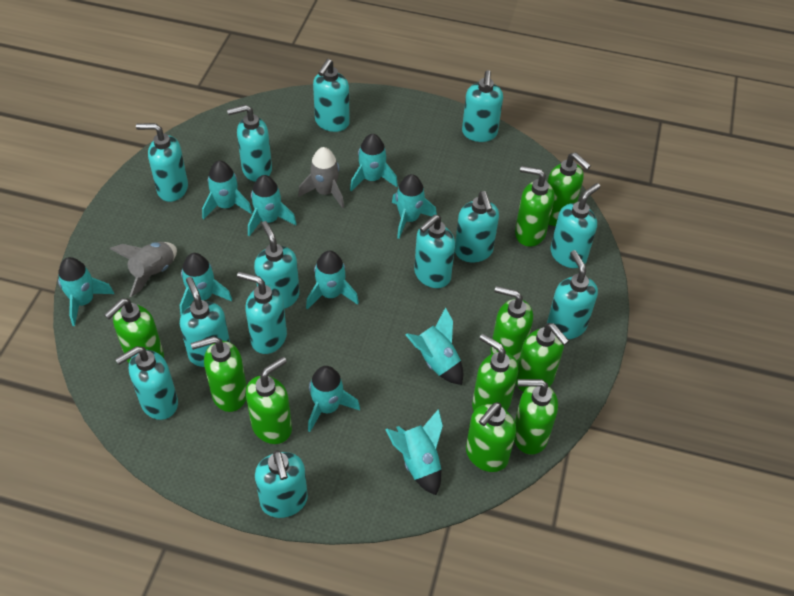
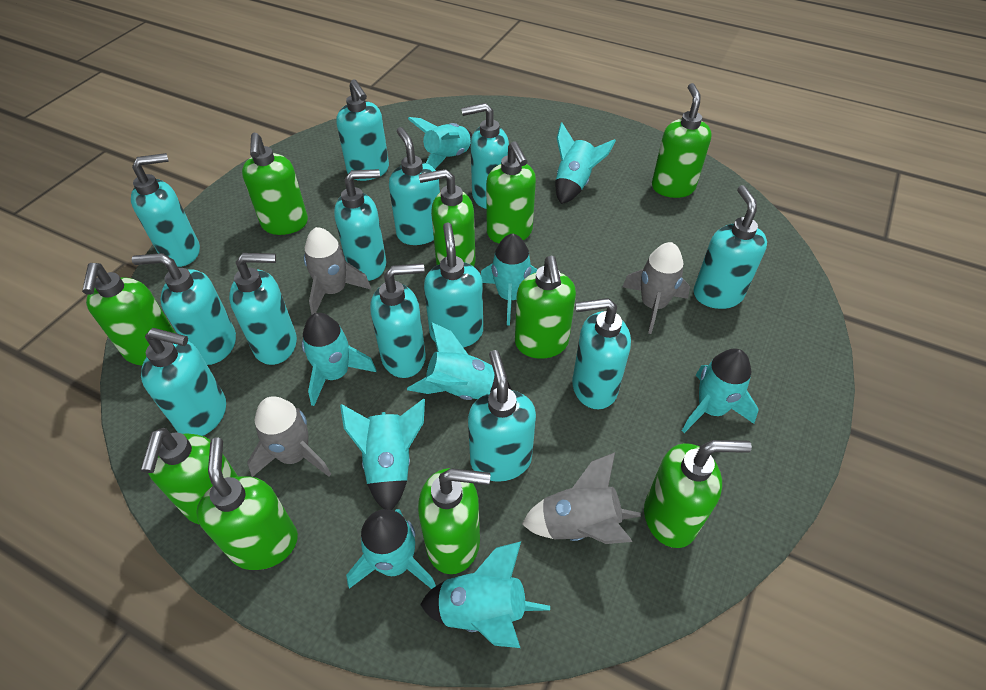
grey rocket: 2 -> 4
turquoise rocket: 10 -> 9

